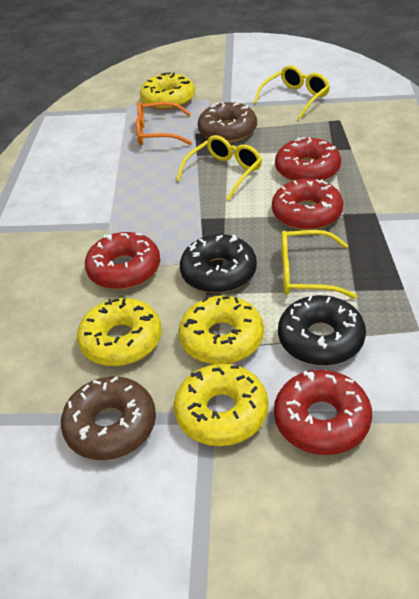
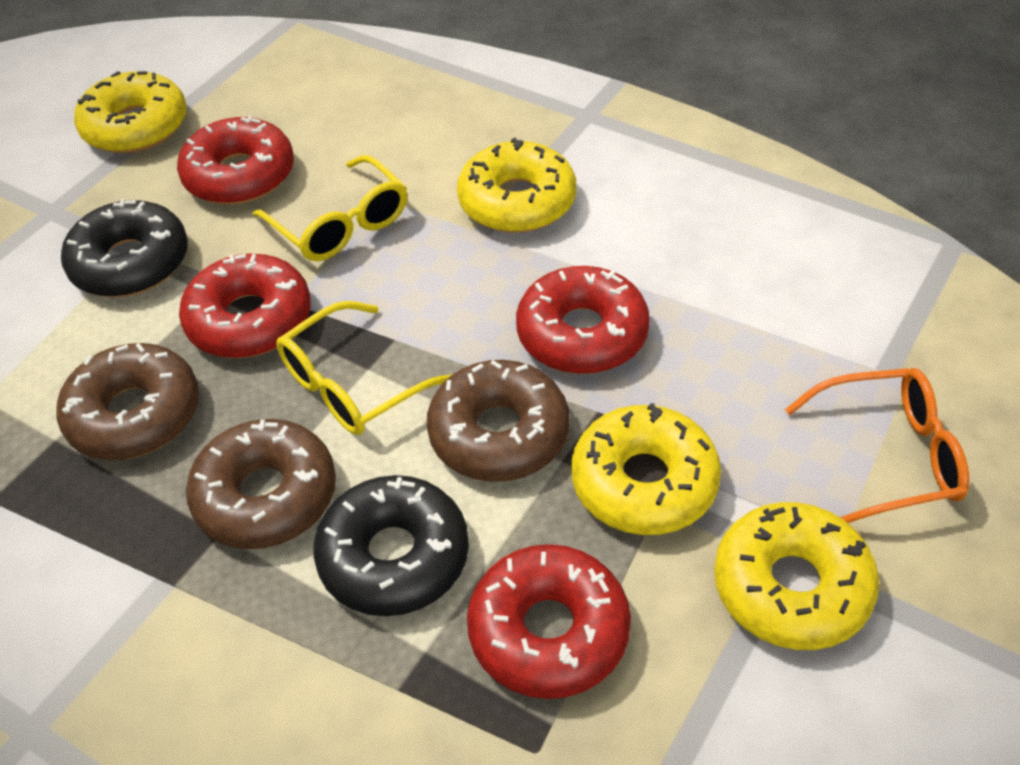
brown donut: 2 -> 3
yellow glasses: 3 -> 2

